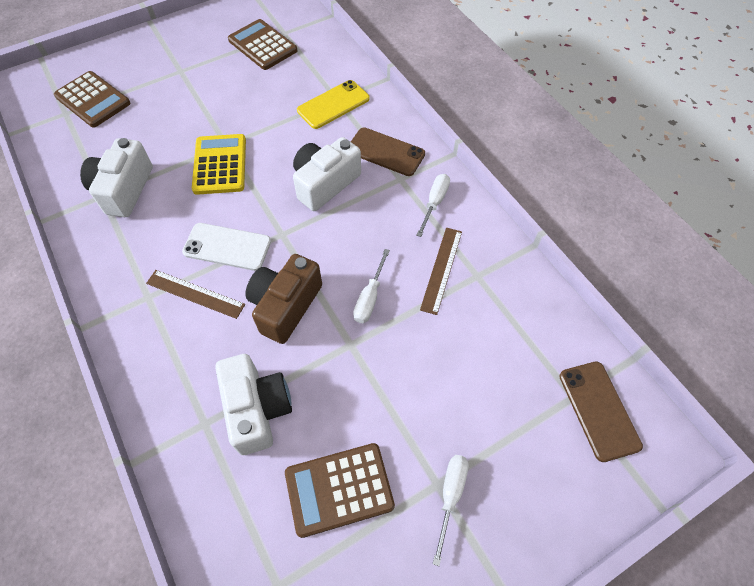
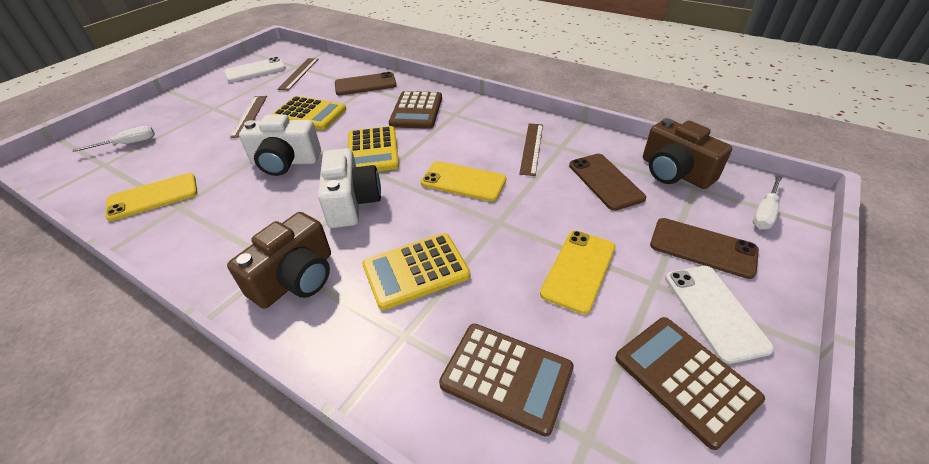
brown camera: 1 -> 2
brown phone: 2 -> 3
brown ruler: 2 -> 3
white camera: 3 -> 2
white phone: 1 -> 2
white screwdriver: 3 -> 2
yellow calculator: 1 -> 3
yellow phone: 1 -> 3

